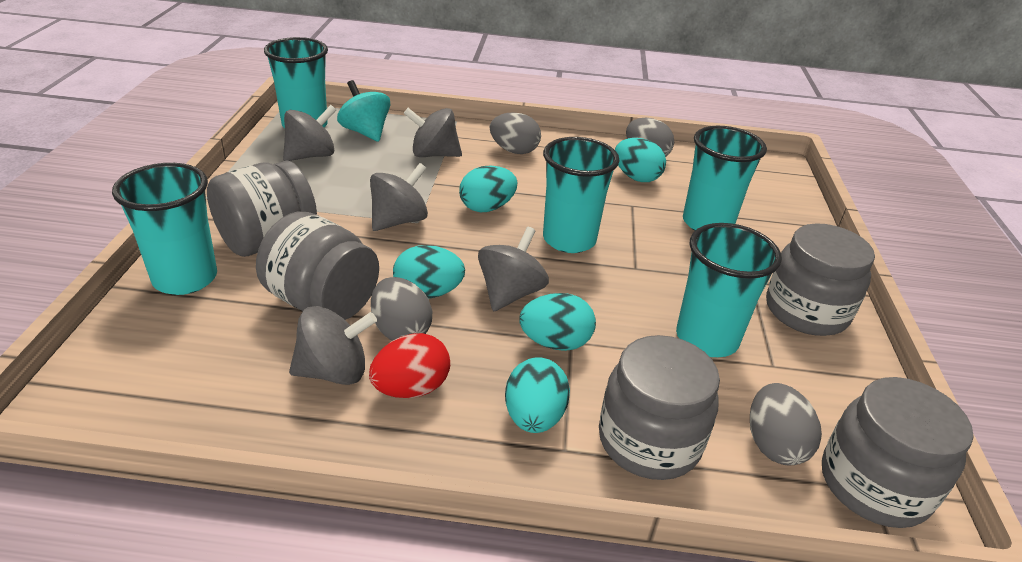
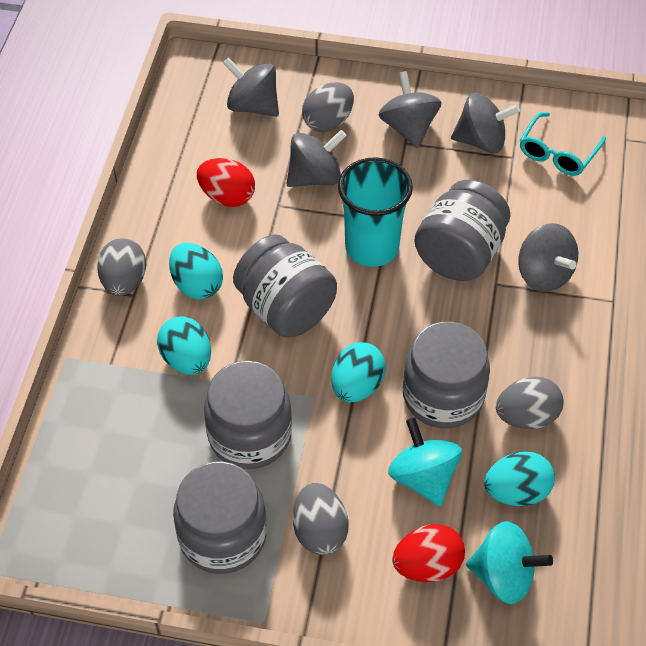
red egg: 1 -> 2
turquoise cup: 5 -> 1
turquoise egg: 5 -> 4
turquoise glasses: 0 -> 1
turquoise spinning top: 1 -> 2

